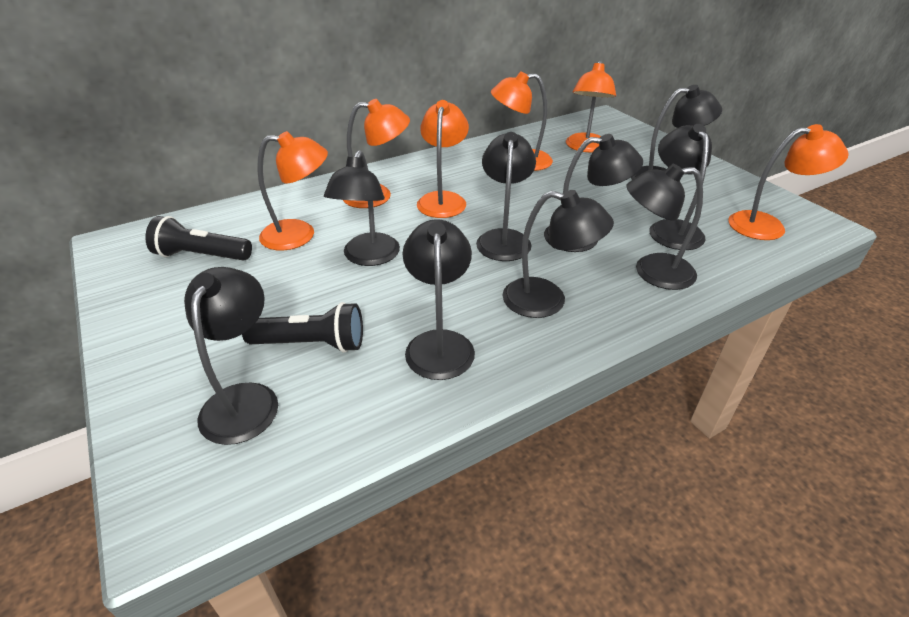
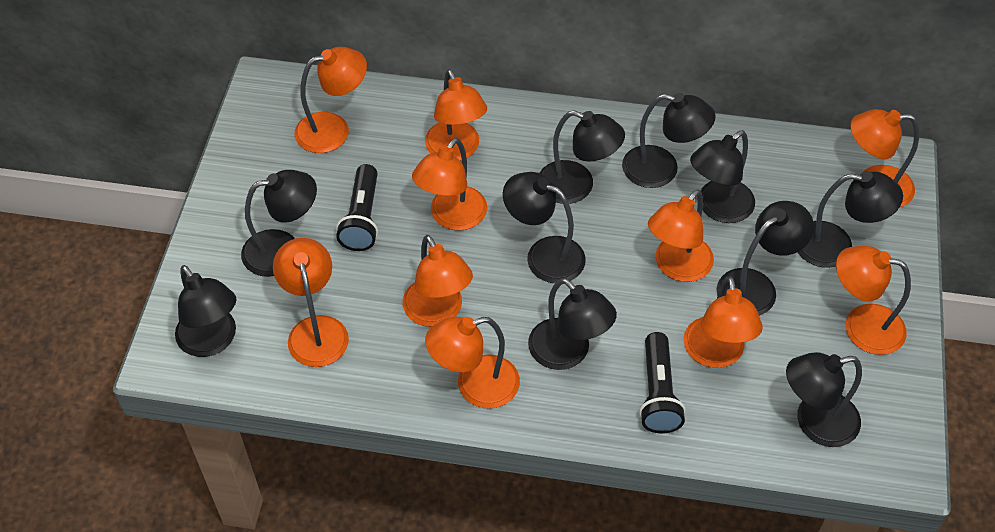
black lamp: 9 -> 10
orange lamp: 6 -> 10

